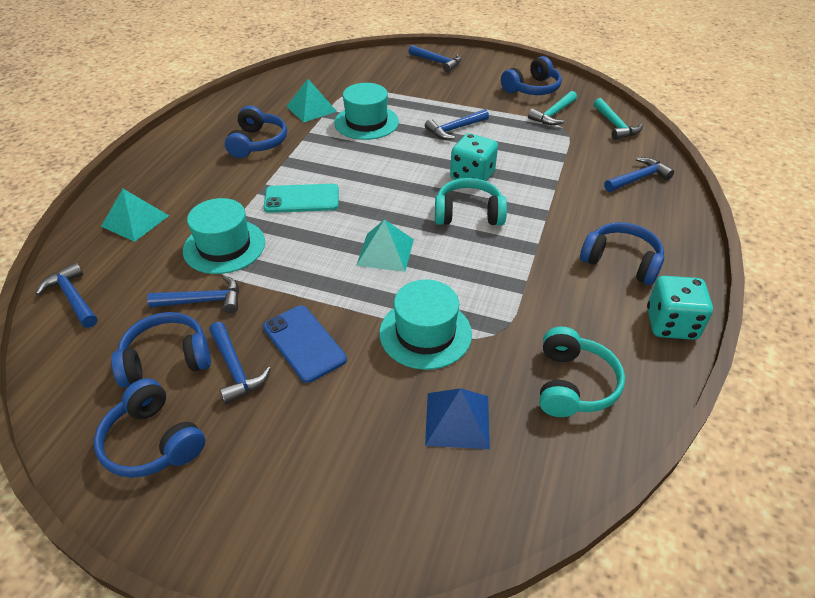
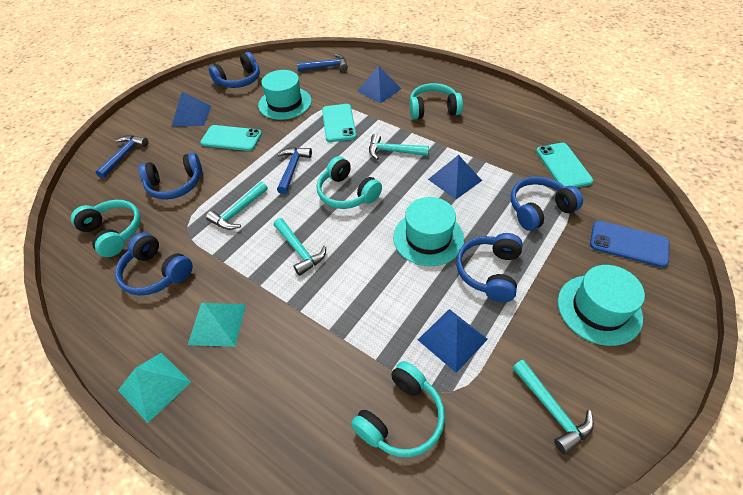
blue hammer: 6 -> 3
blue pyramid: 1 -> 4
turquoise dice: 2 -> 0
turquoise hammer: 2 -> 4
turquoise headphones: 2 -> 4
turquoise phone: 1 -> 3
turquoise pyramid: 3 -> 2

